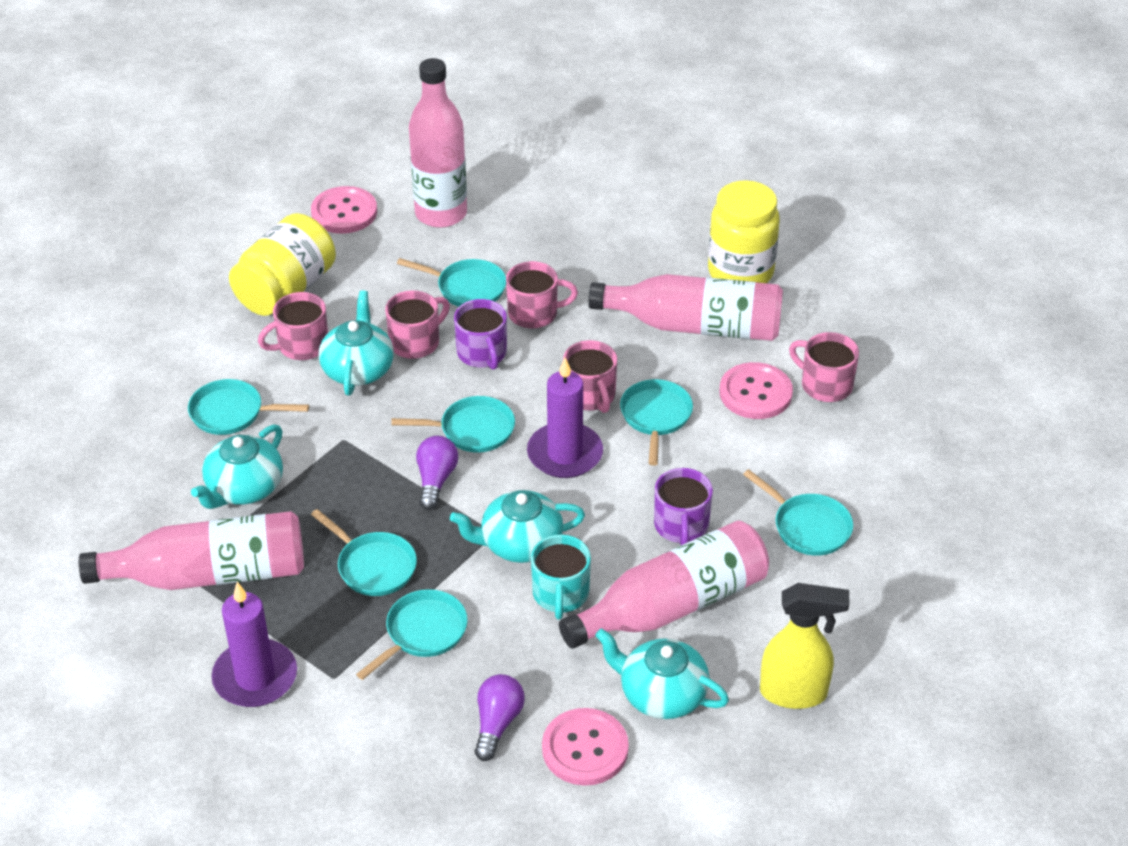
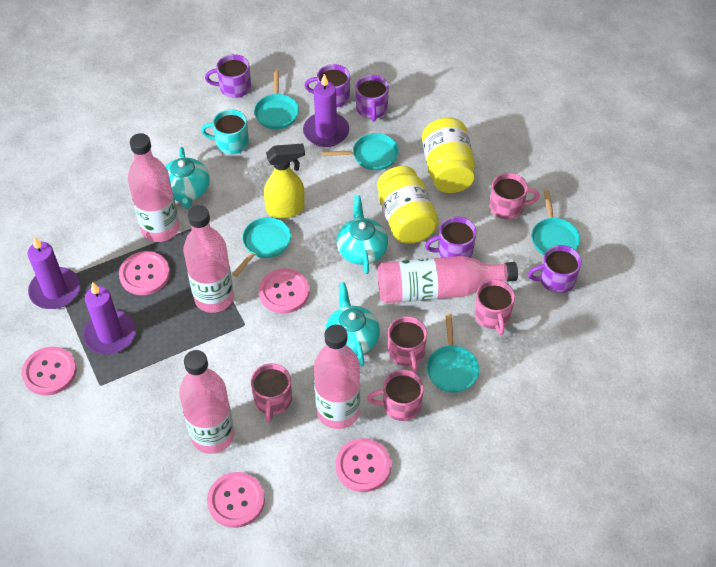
pink bottle: 4 -> 5
pink button: 3 -> 5
purple candle: 2 -> 3
purple light bulb: 2 -> 0
purple mug: 2 -> 5
turquoise pan: 7 -> 5
turquoise teapot: 4 -> 3

